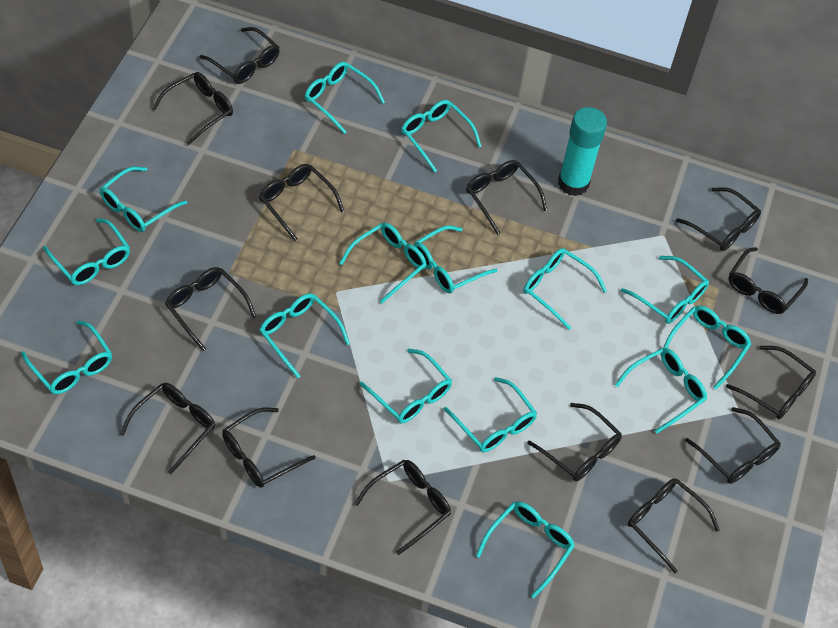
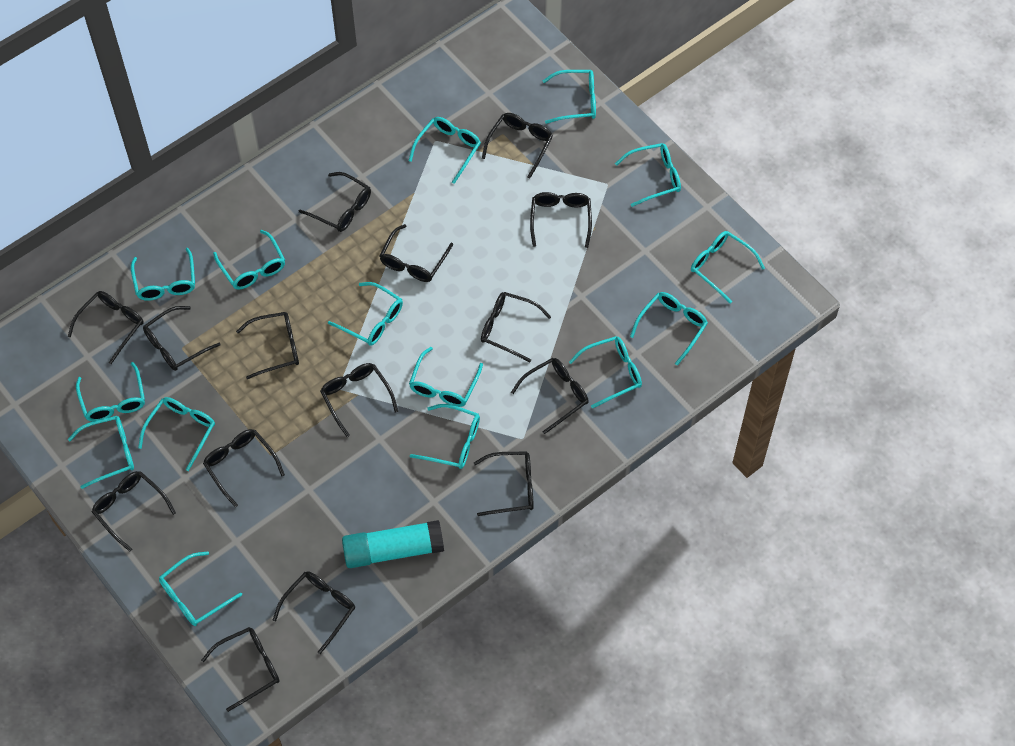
black glasses: 14 -> 15

